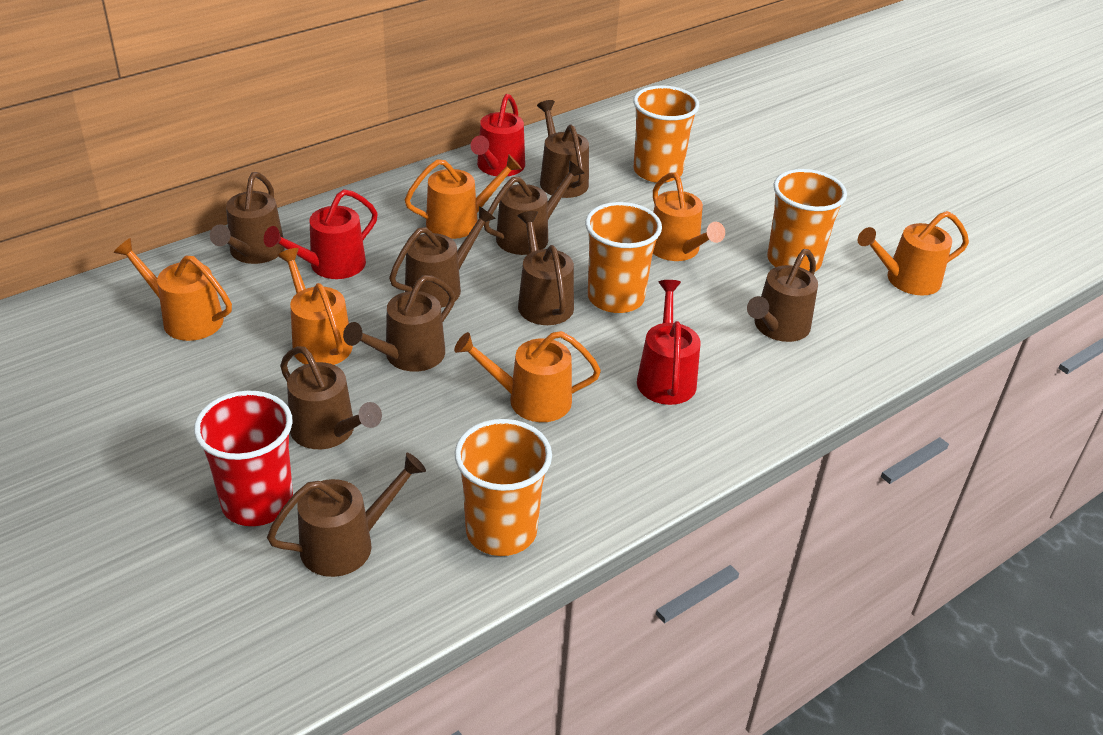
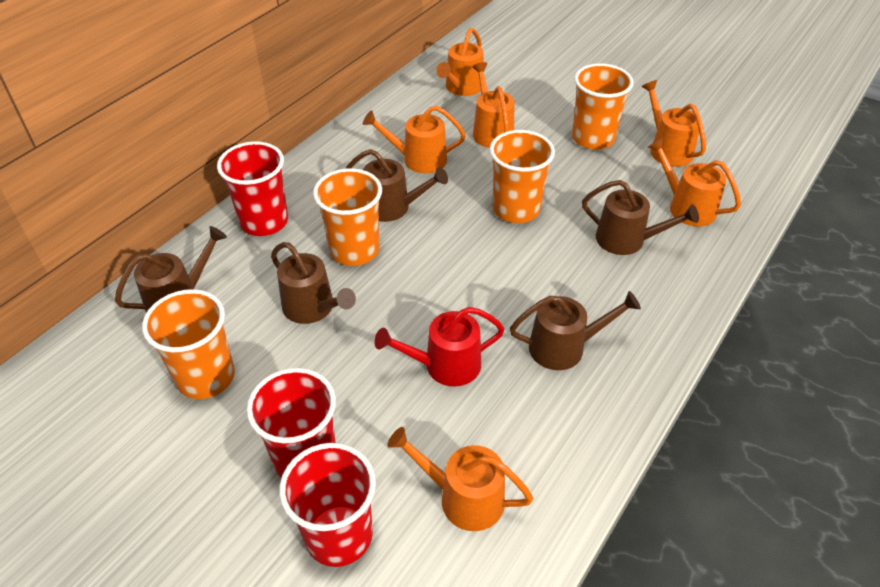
brown watering can: 9 -> 5
red cup: 1 -> 3
red watering can: 3 -> 1

